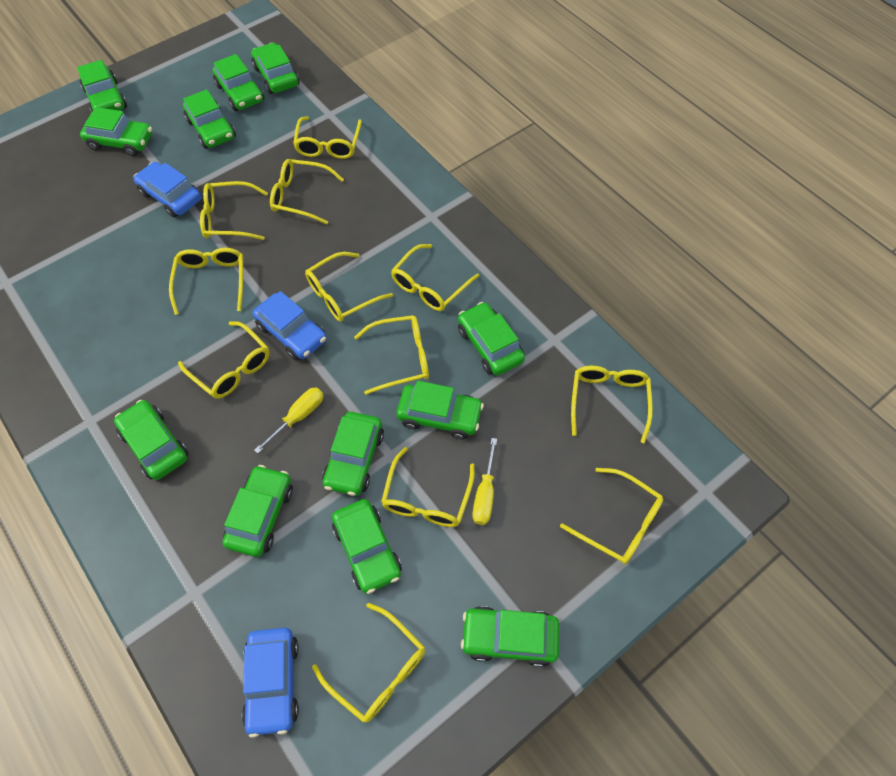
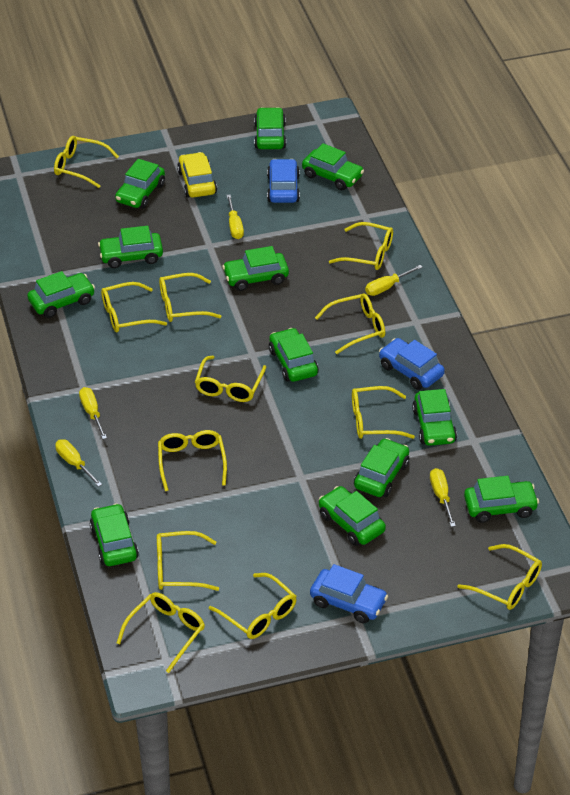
yellow car: 0 -> 1
yellow screwdriver: 2 -> 5

